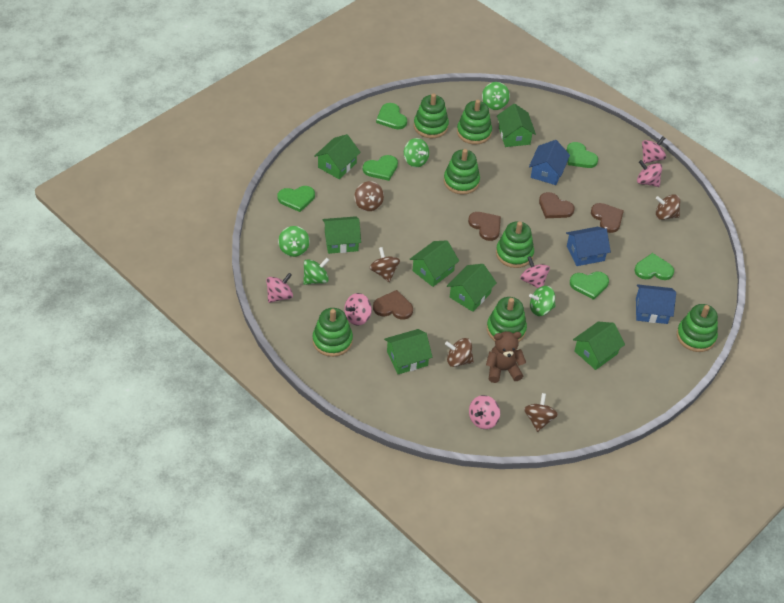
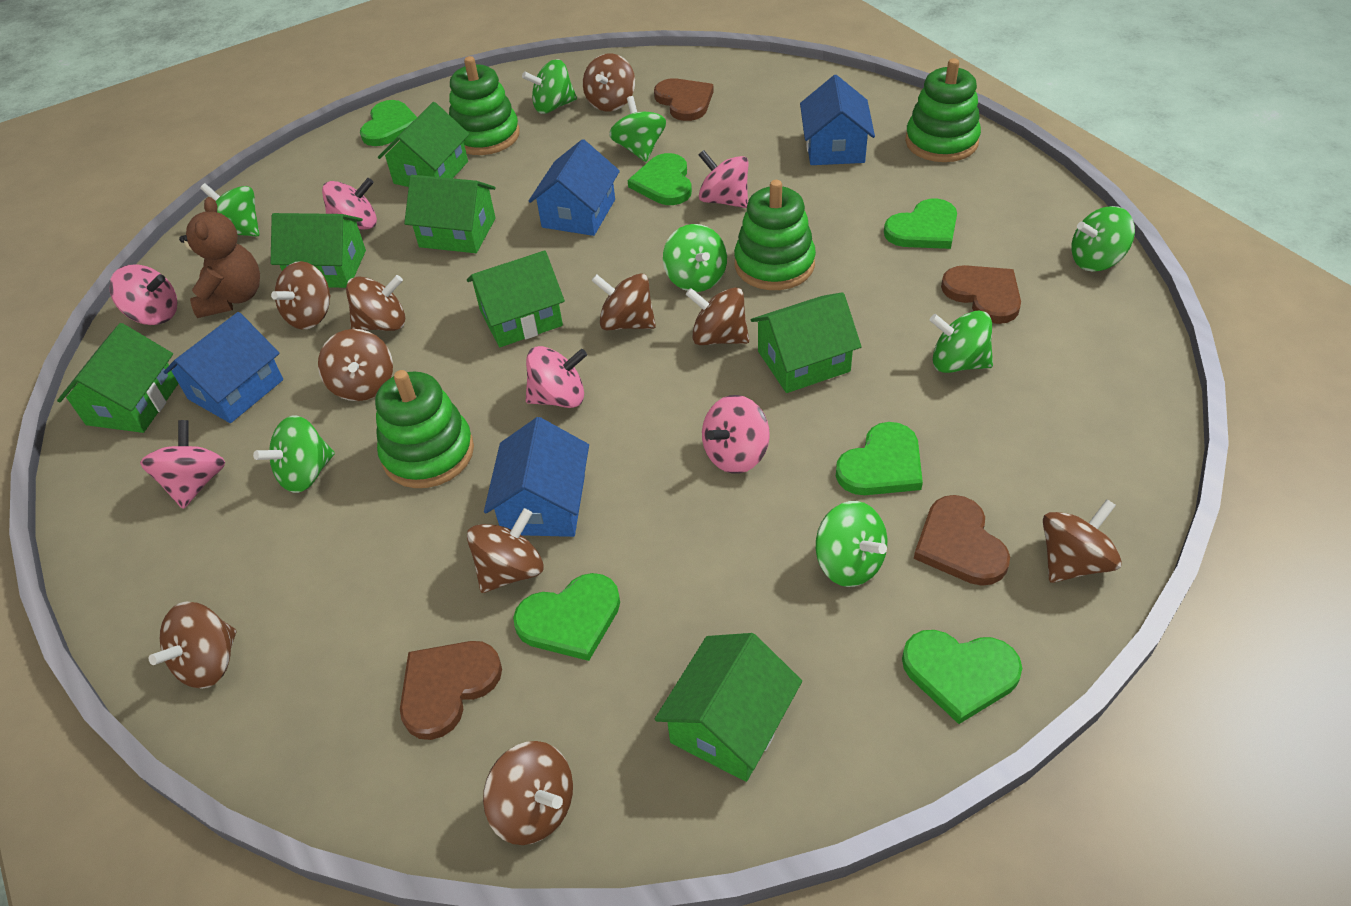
blue house: 3 -> 4
brown spinning top: 5 -> 10
green spinning top: 5 -> 8
green stacking toy: 7 -> 4

